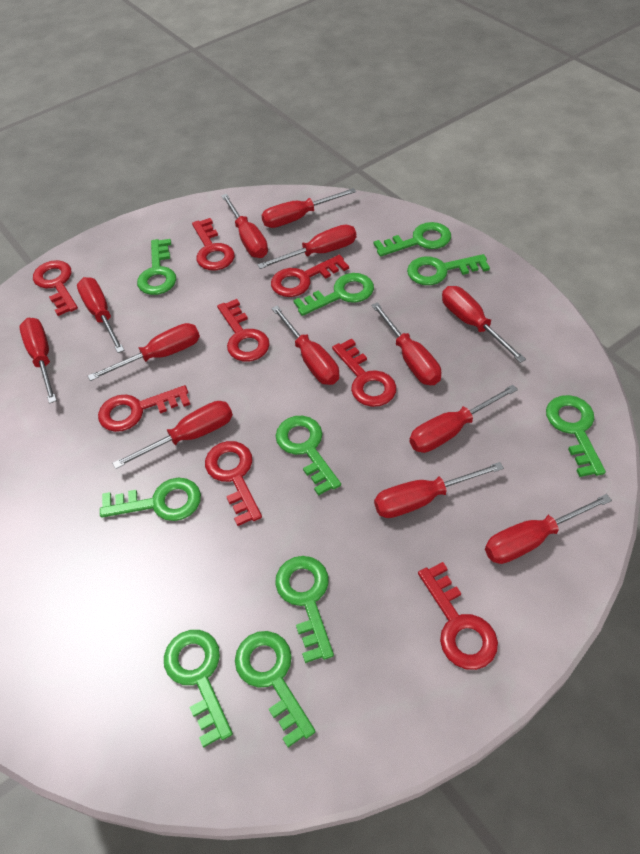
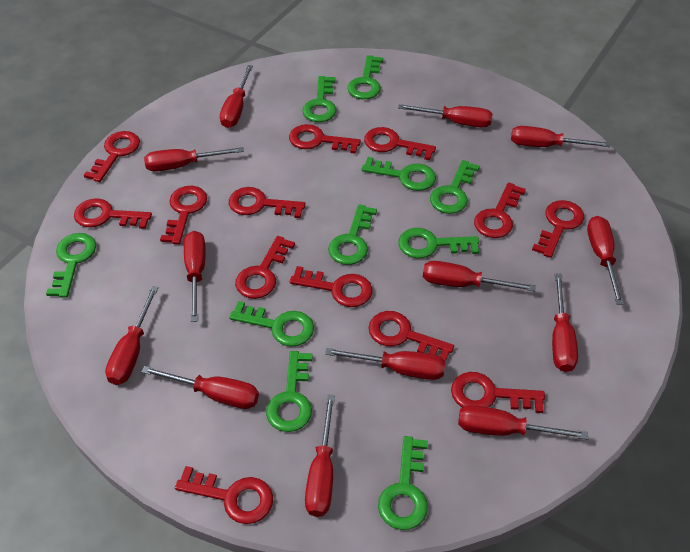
red key: 8 -> 13

